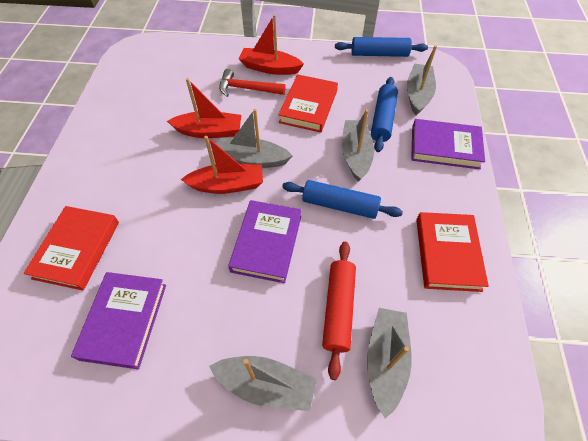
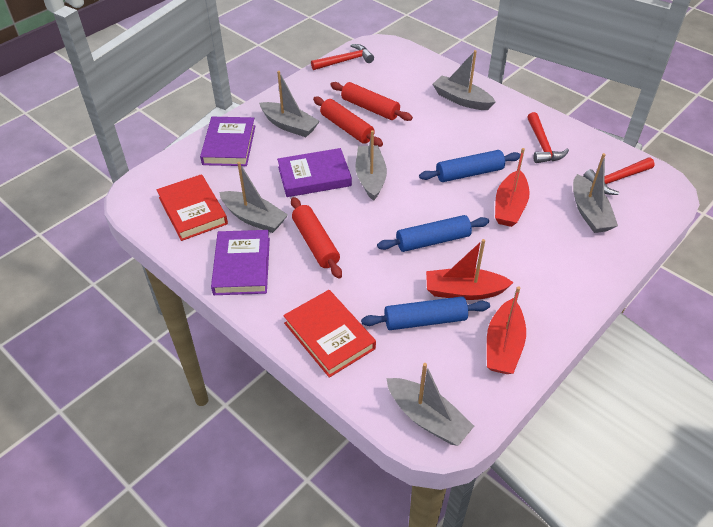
grey boat: 5 -> 6
red book: 3 -> 2
red hammer: 1 -> 3
red rolling pin: 1 -> 3

